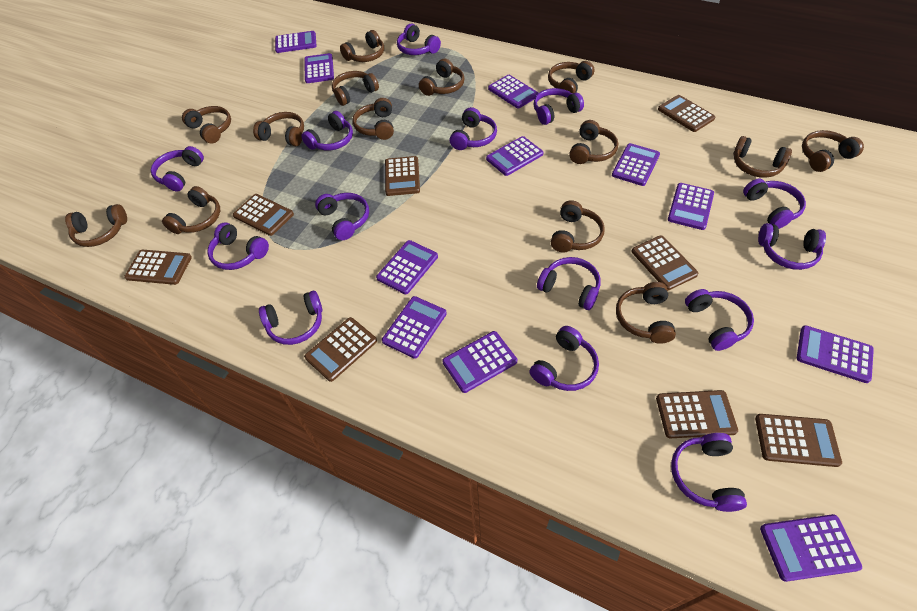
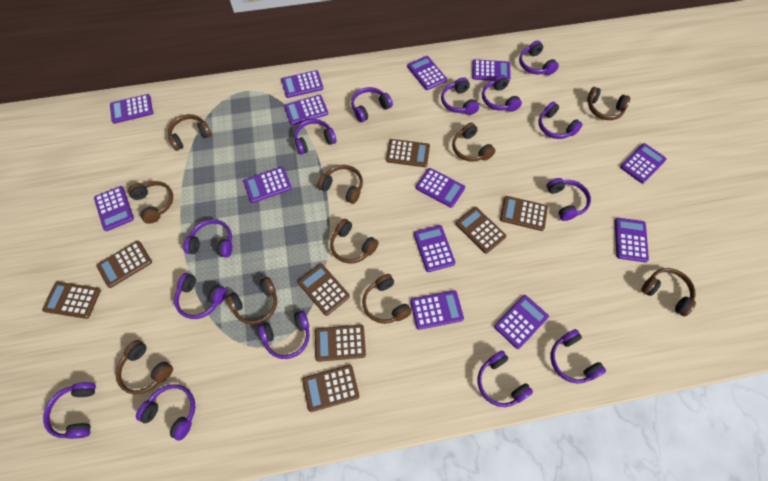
brown headphones: 14 -> 10
purple calculator: 11 -> 13

